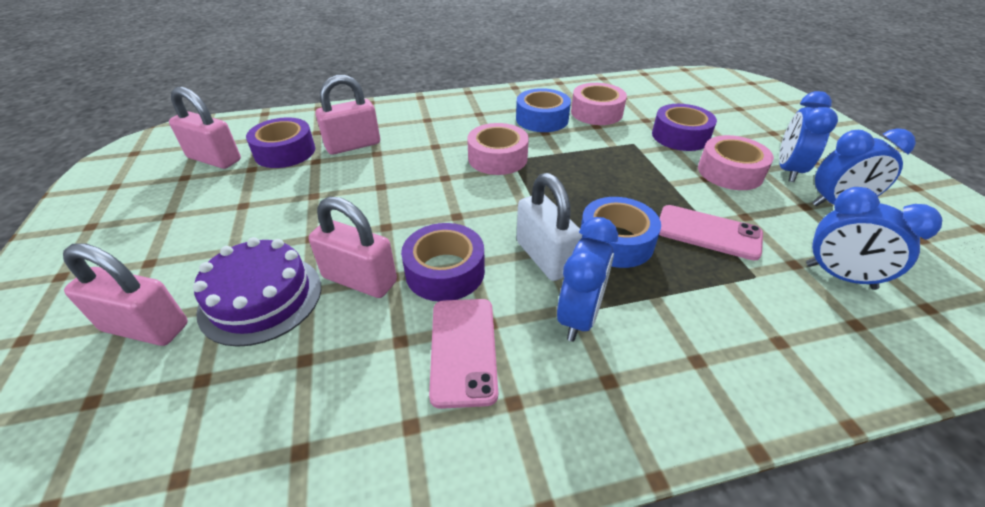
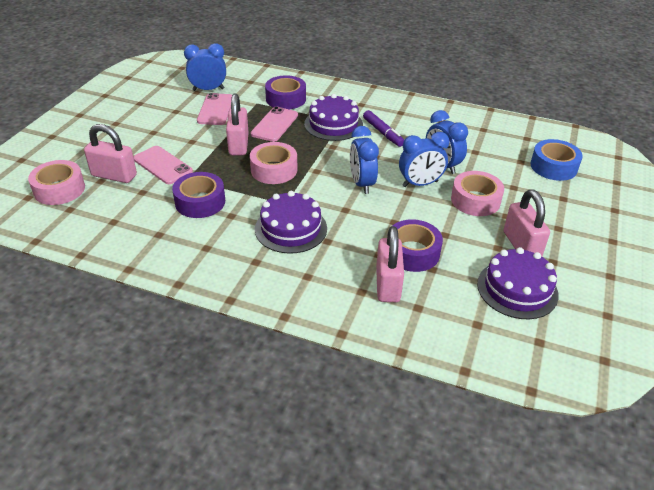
blue tape: 2 -> 1
pink phone: 2 -> 3
purple cake: 1 -> 3
purple marker: 0 -> 1
white padlock: 1 -> 0

